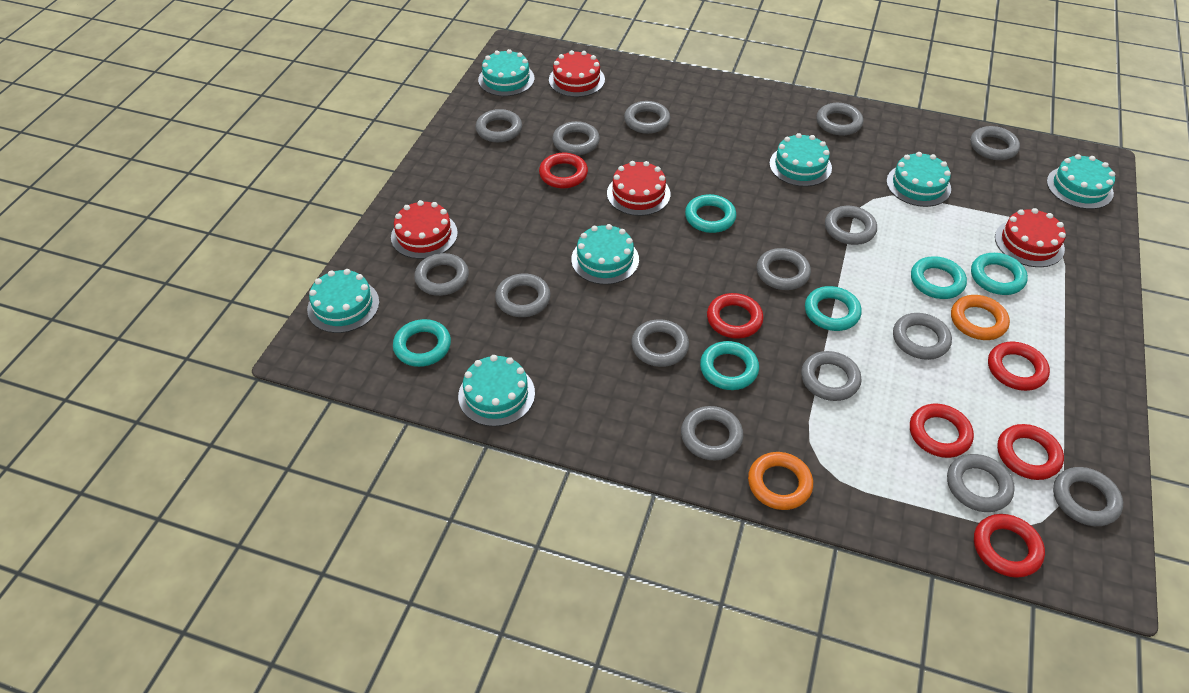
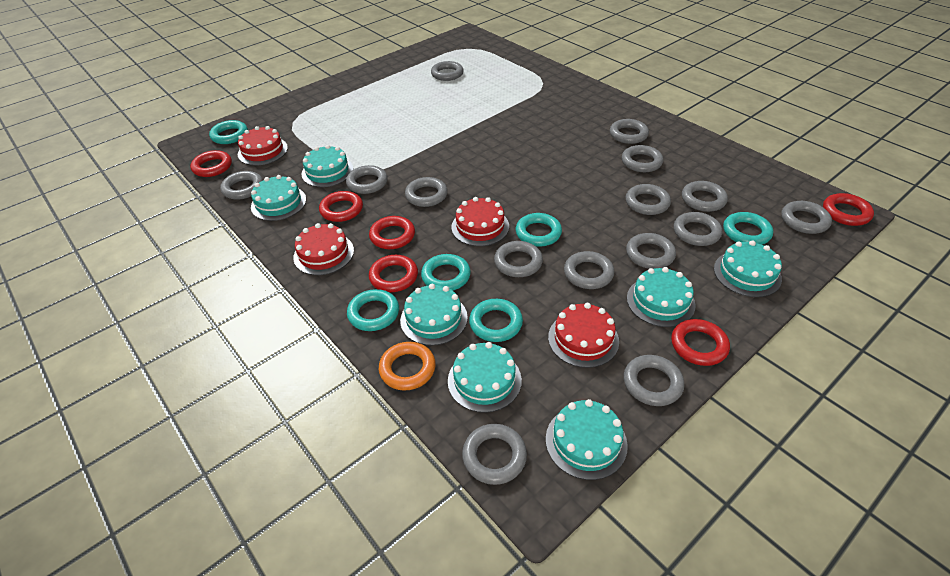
orange ring: 2 -> 1

